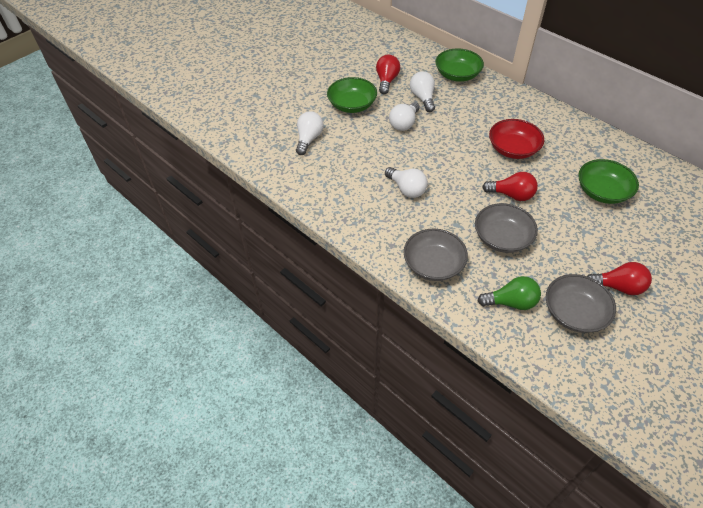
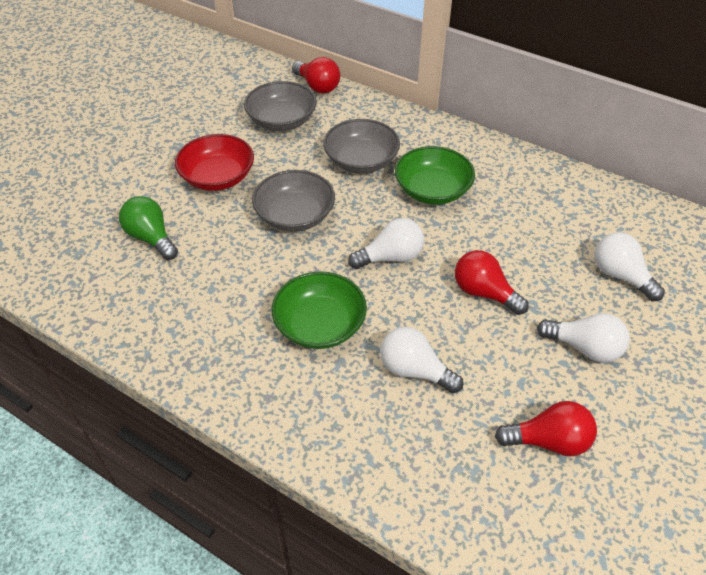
green bowl: 3 -> 2

